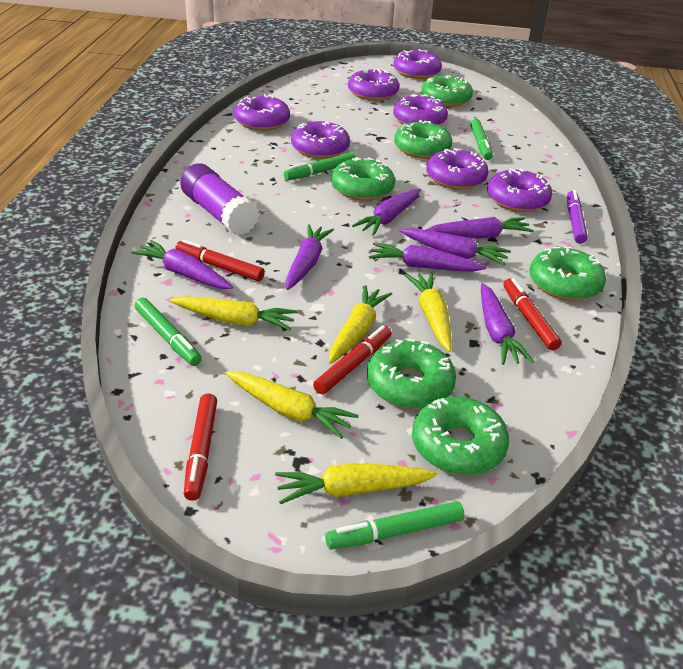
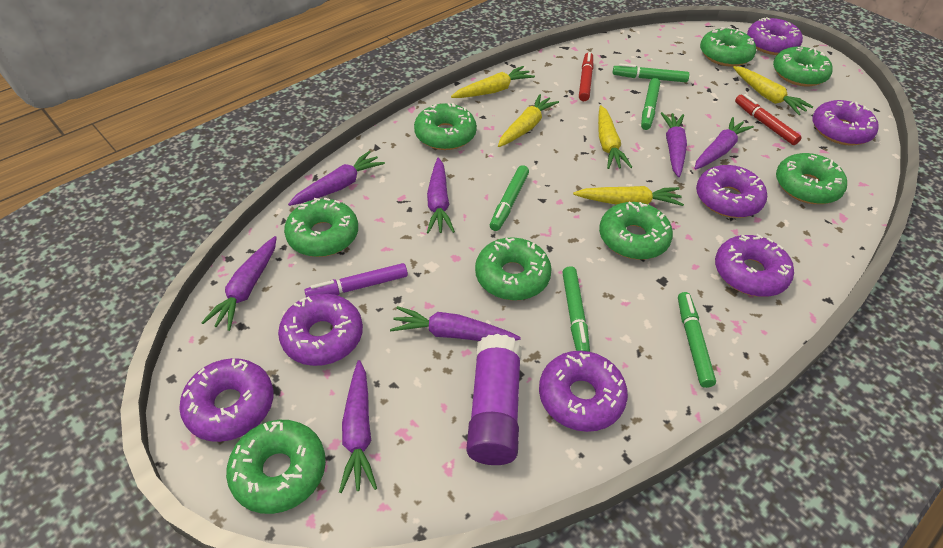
green donut: 6 -> 8
green marker: 4 -> 5
red marker: 4 -> 2

